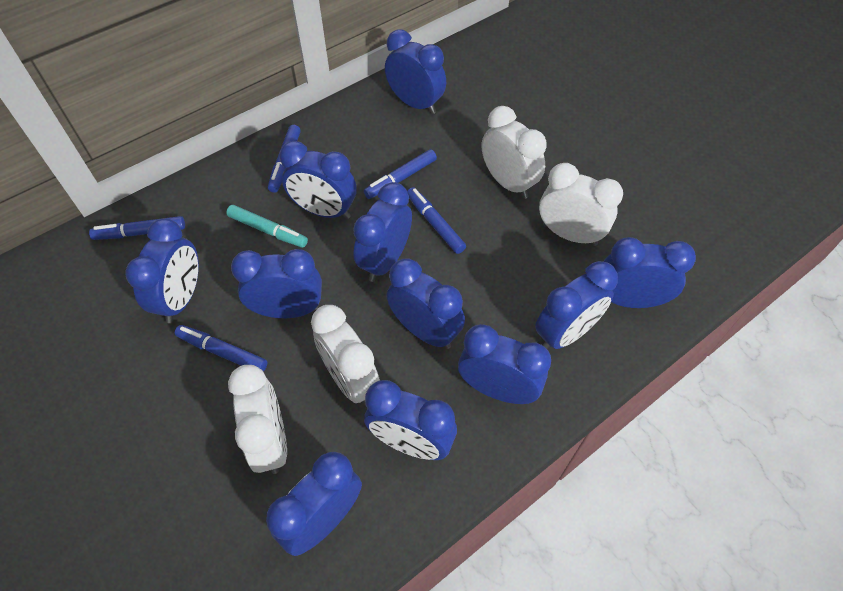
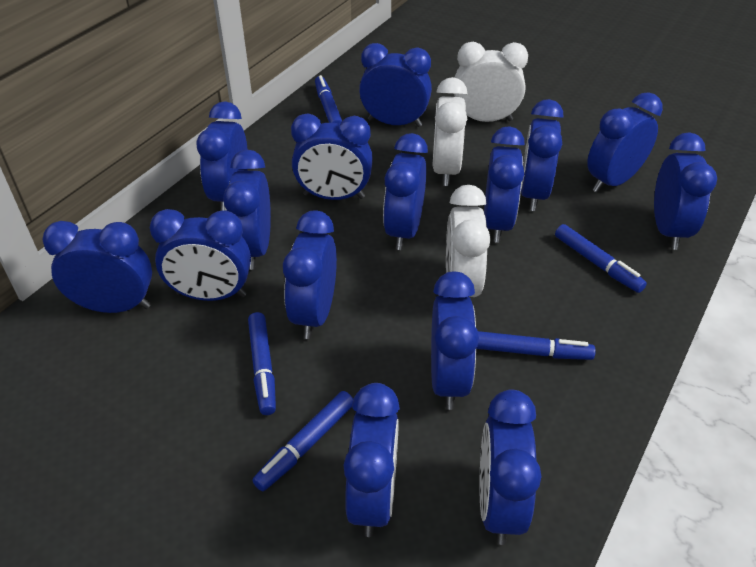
blue clock: 11 -> 15
turquoise marker: 1 -> 0
white clock: 4 -> 3

